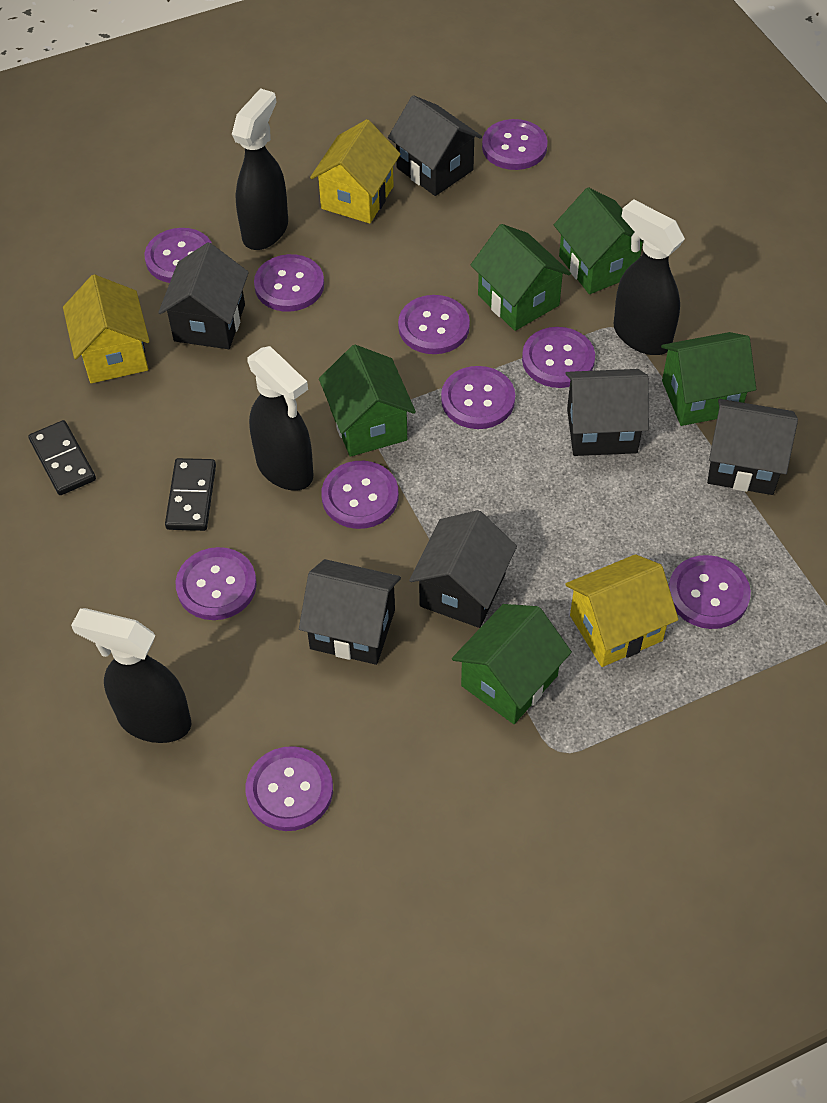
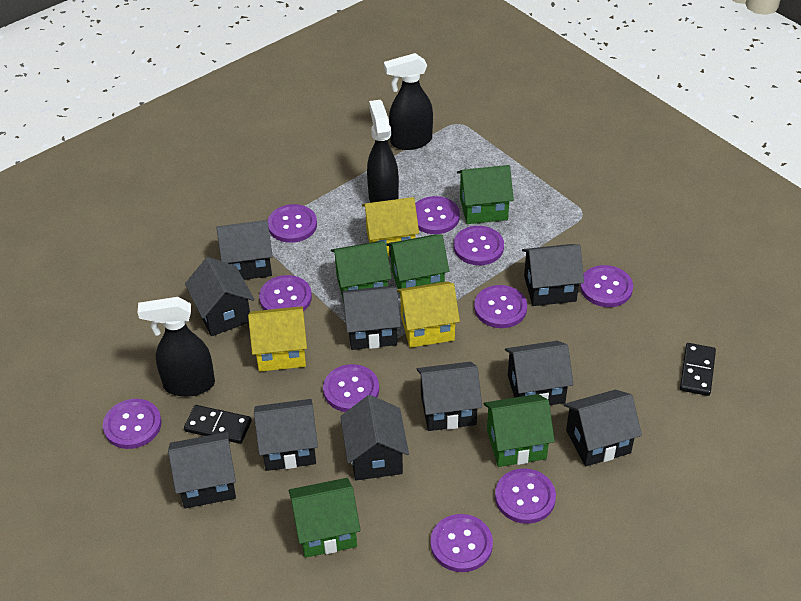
black house: 6 -> 10
black spray bottle: 4 -> 3

